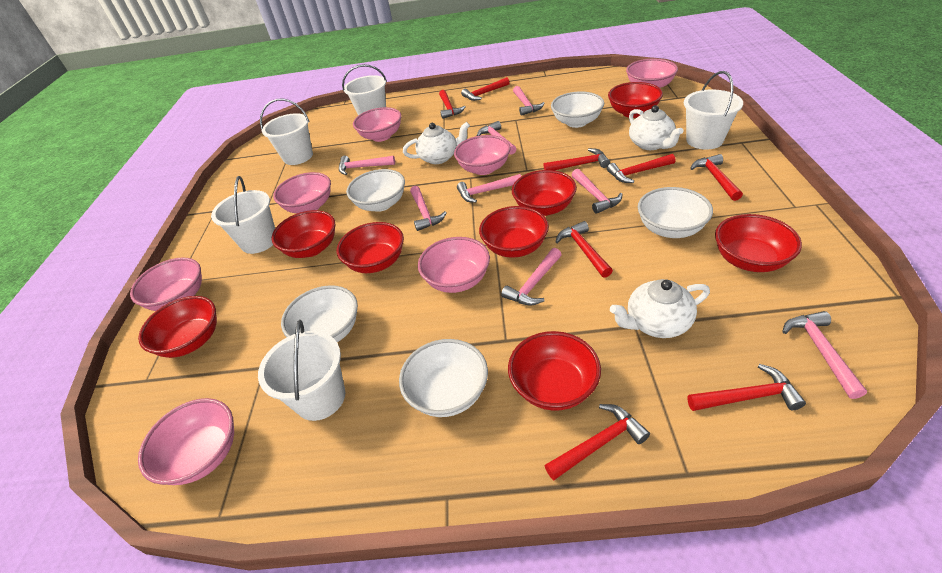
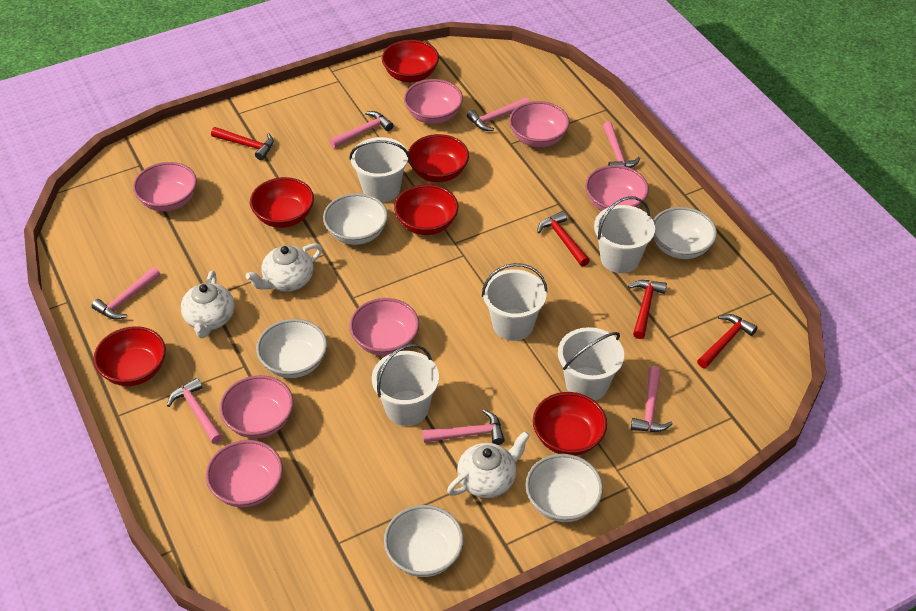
pink hammer: 8 -> 7
red bowl: 8 -> 6
red hammer: 8 -> 4

